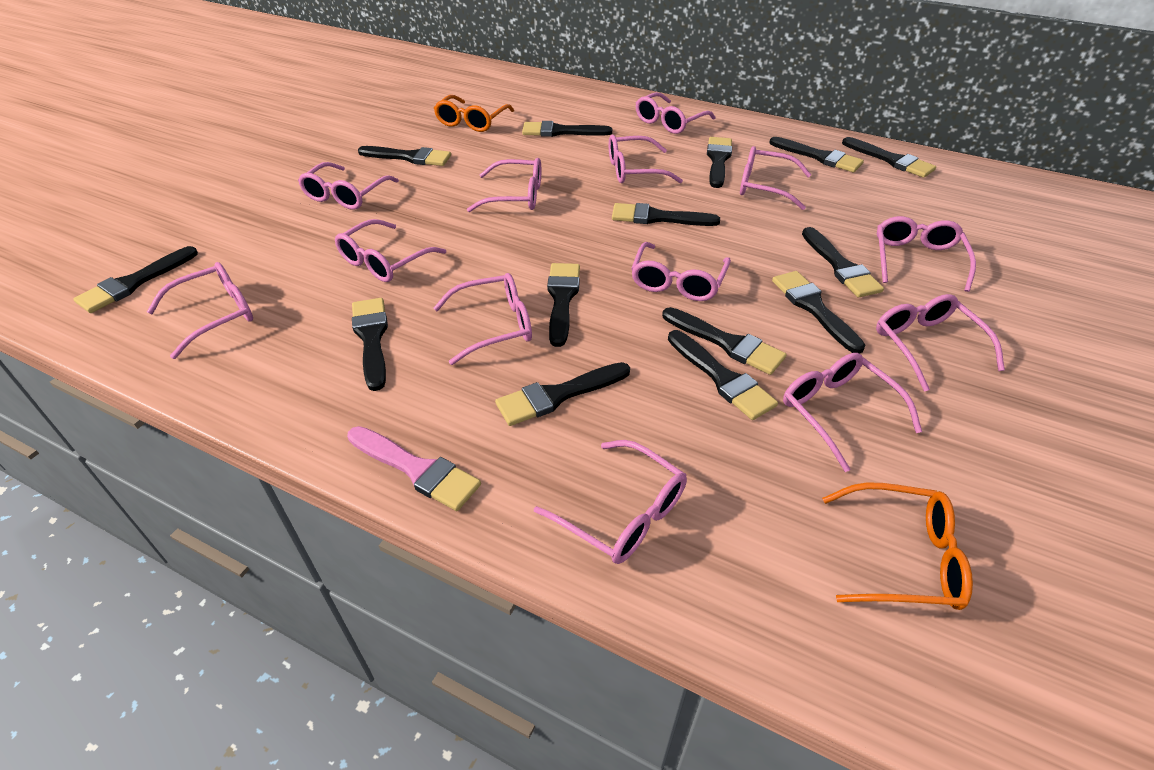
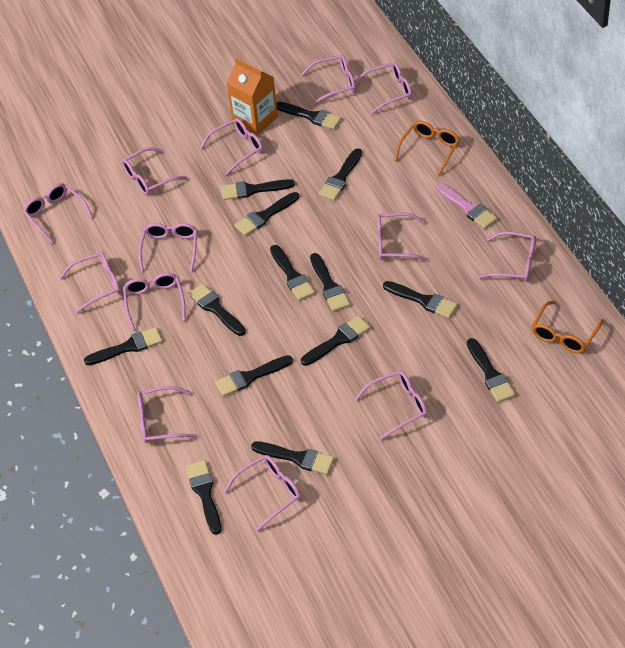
orange carton: 0 -> 1

